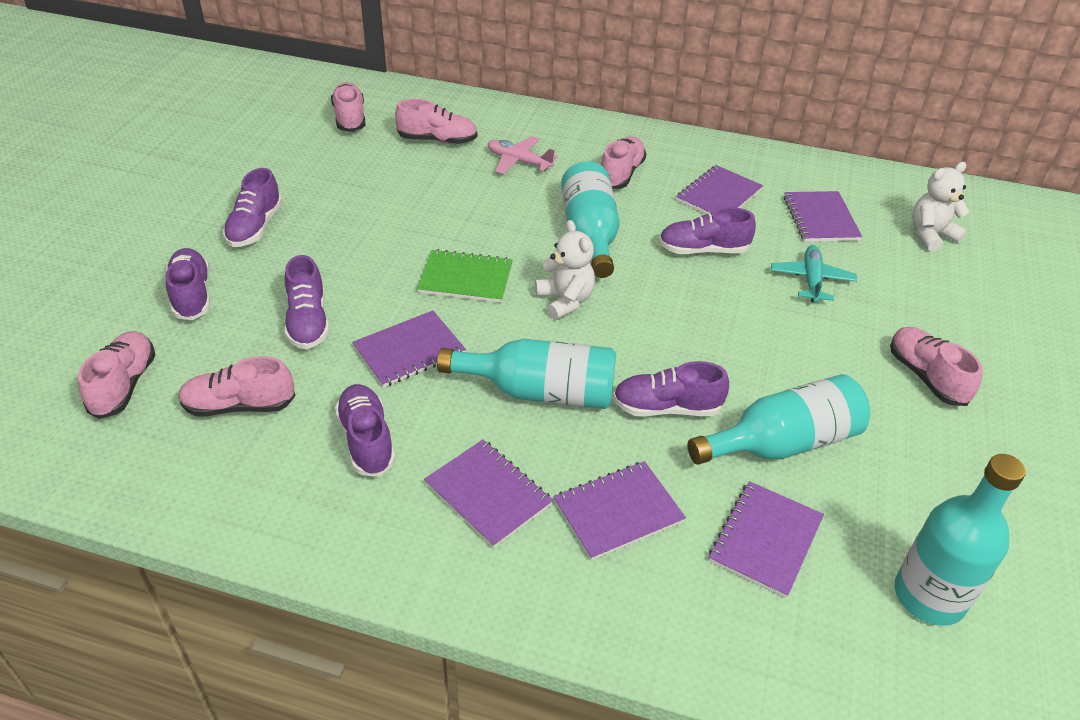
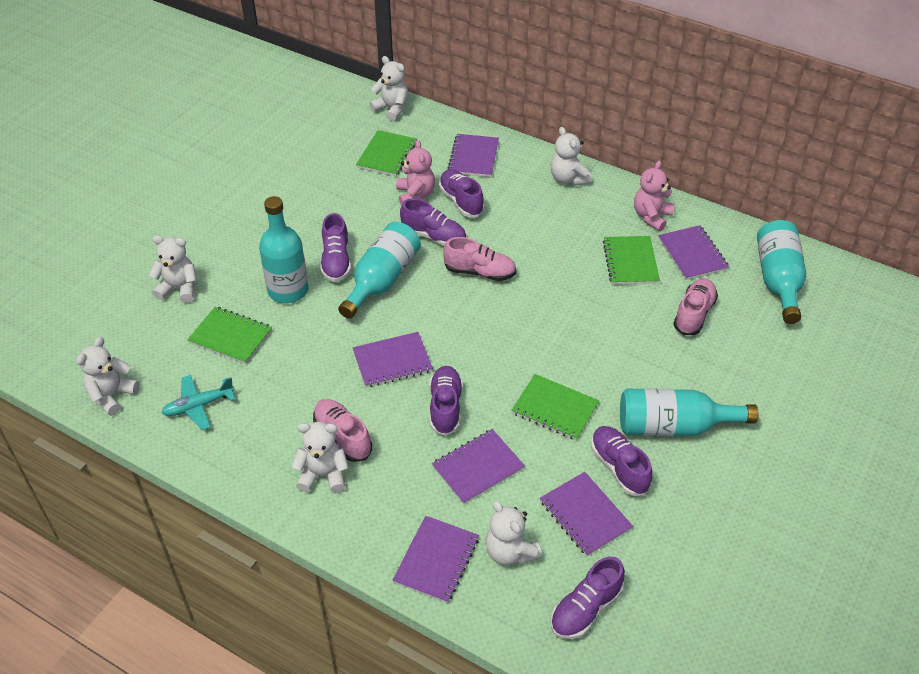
green notebook: 1 -> 4
pink plane: 1 -> 0
pink shoe: 6 -> 3
pink teddy bear: 0 -> 2
white teddy bear: 2 -> 6

